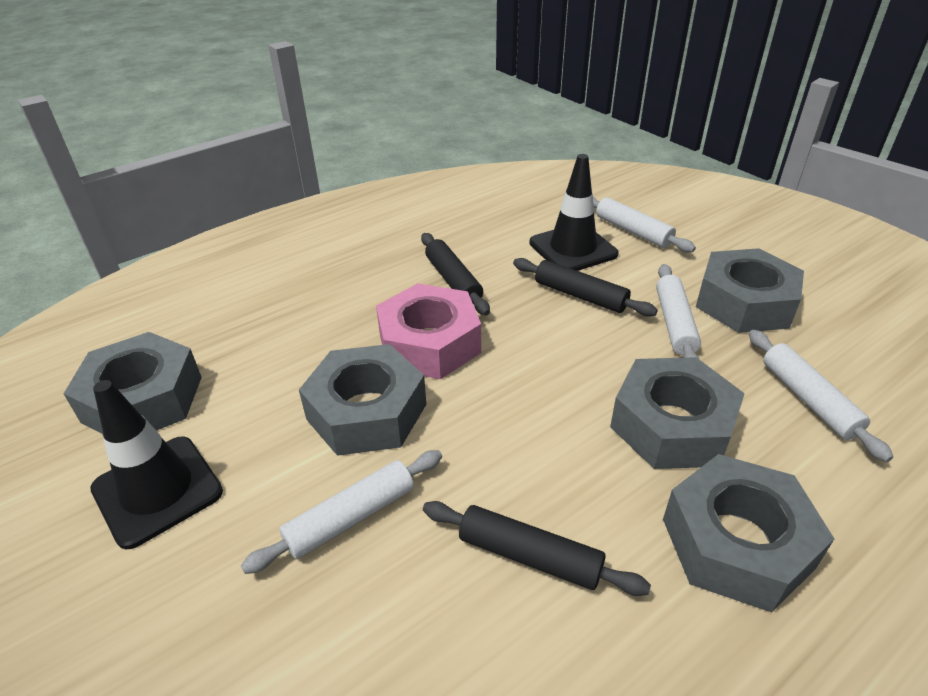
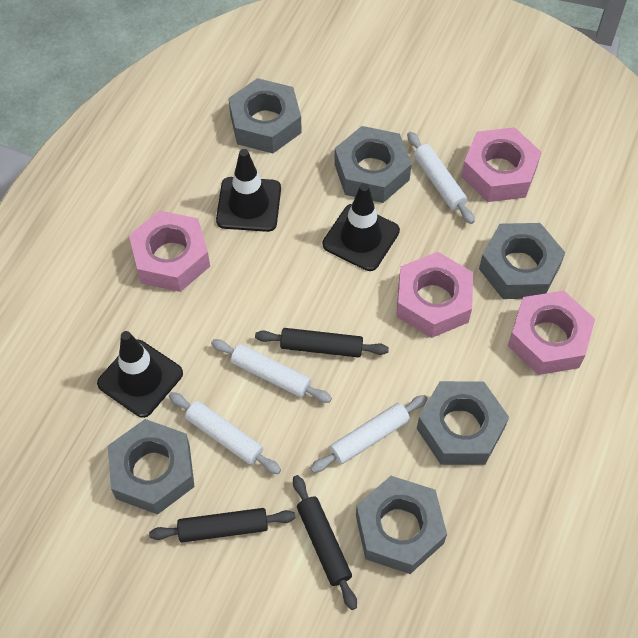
black traffic cone: 2 -> 3
grey nut: 5 -> 6
pink nut: 1 -> 4

